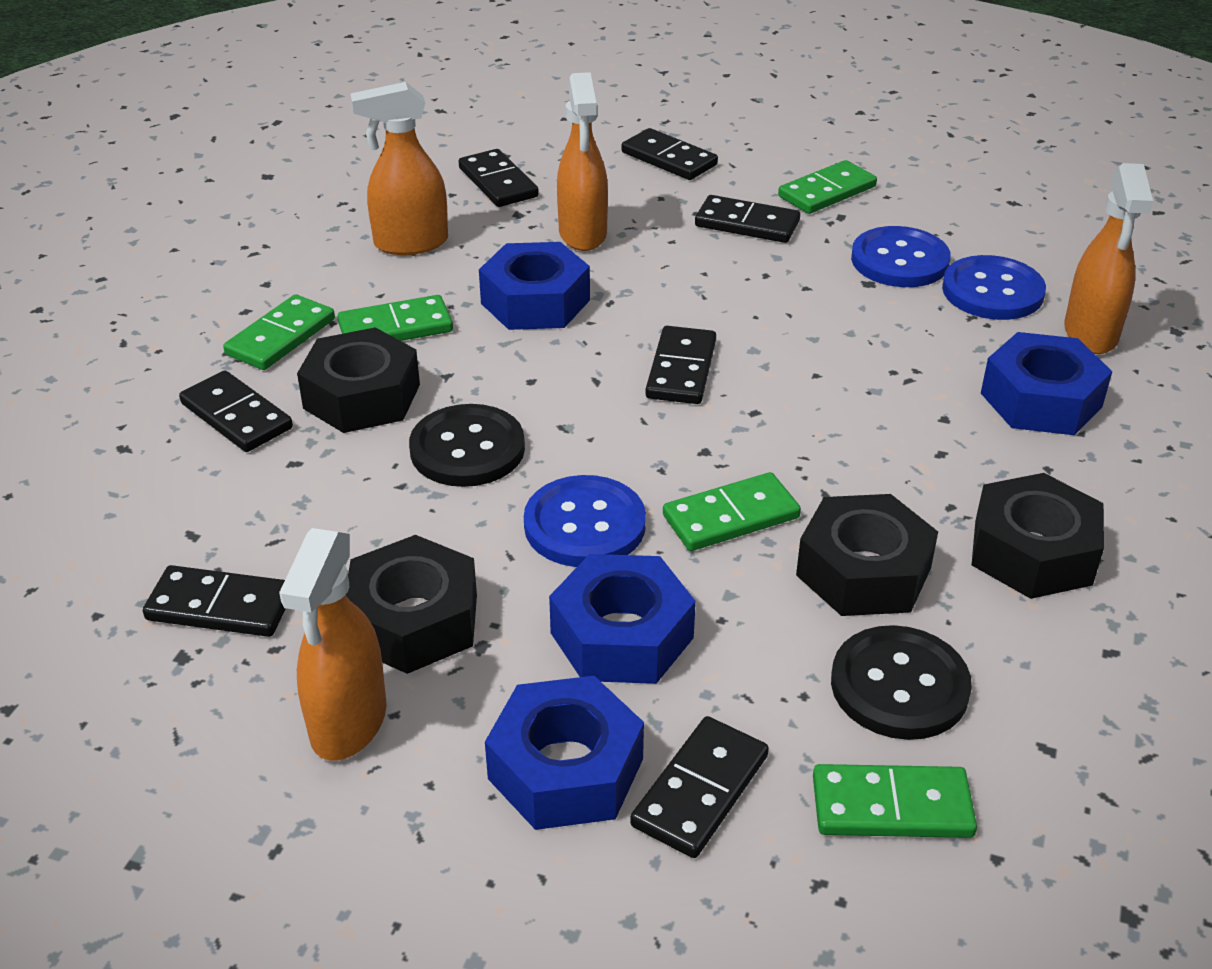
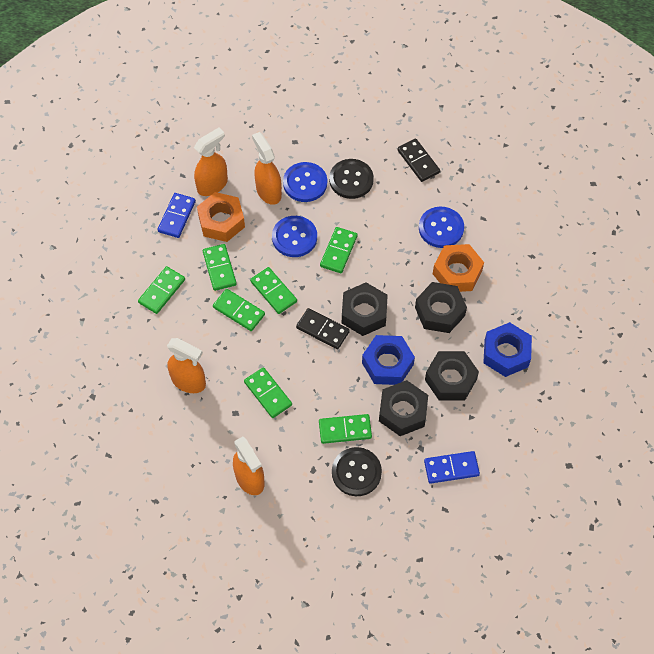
black domino: 7 -> 2
blue domino: 0 -> 2
blue nut: 4 -> 2
green domino: 5 -> 7
orange nut: 0 -> 2

